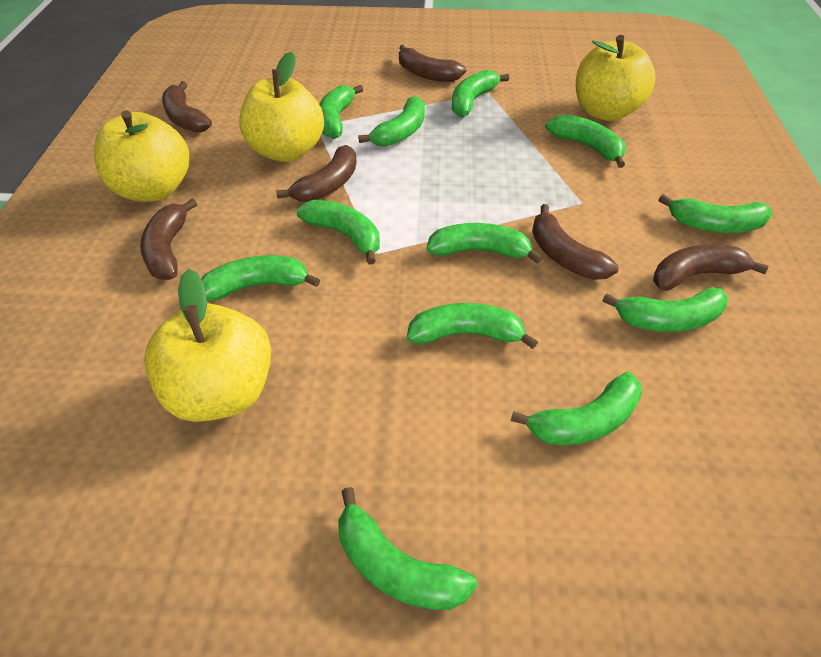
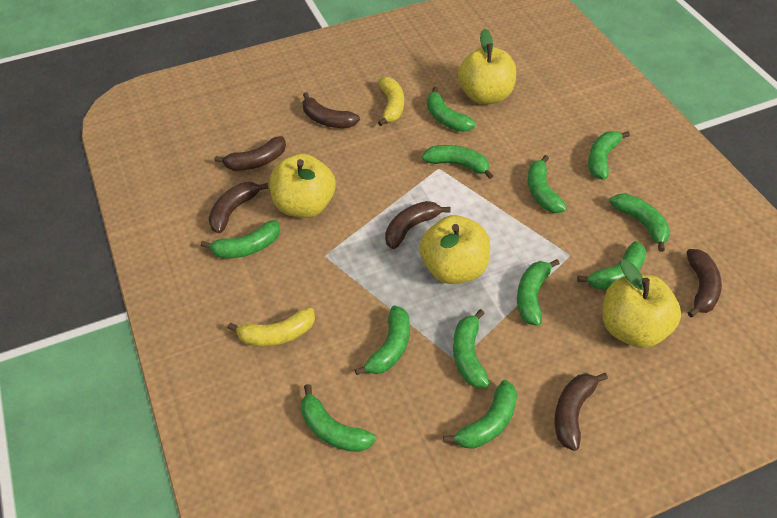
yellow banana: 0 -> 2

